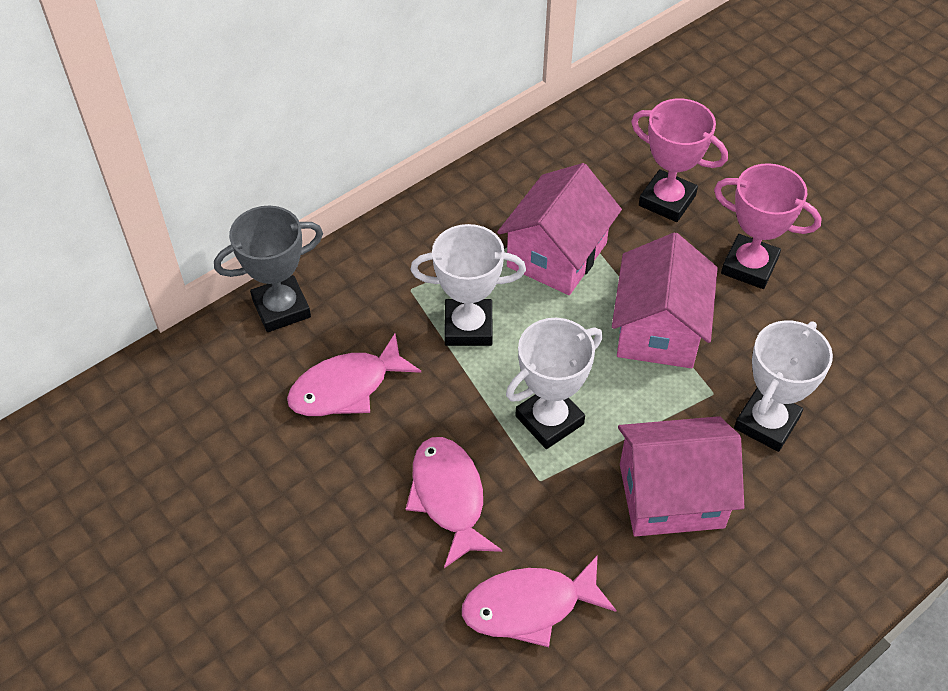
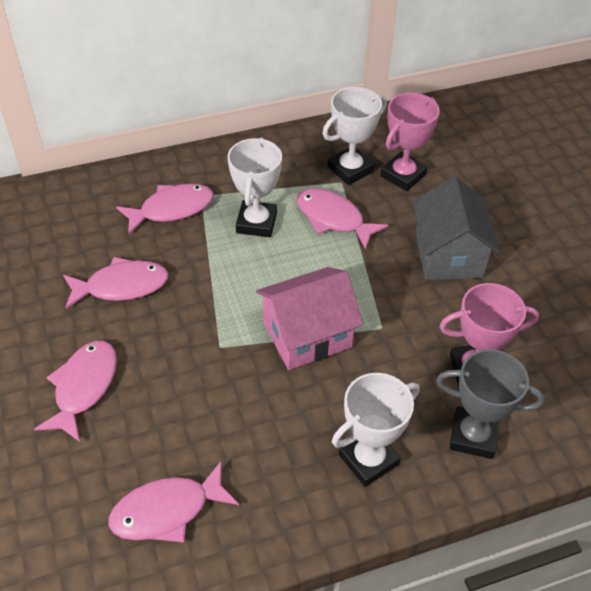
grey house: 0 -> 1
pink fish: 3 -> 5
pink house: 3 -> 1

